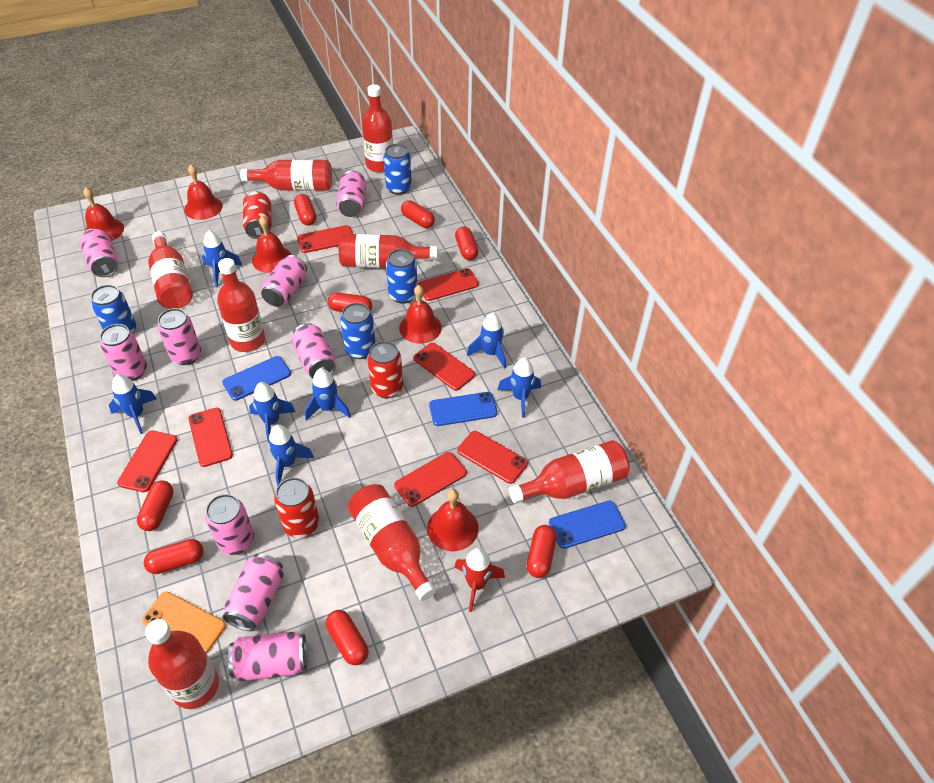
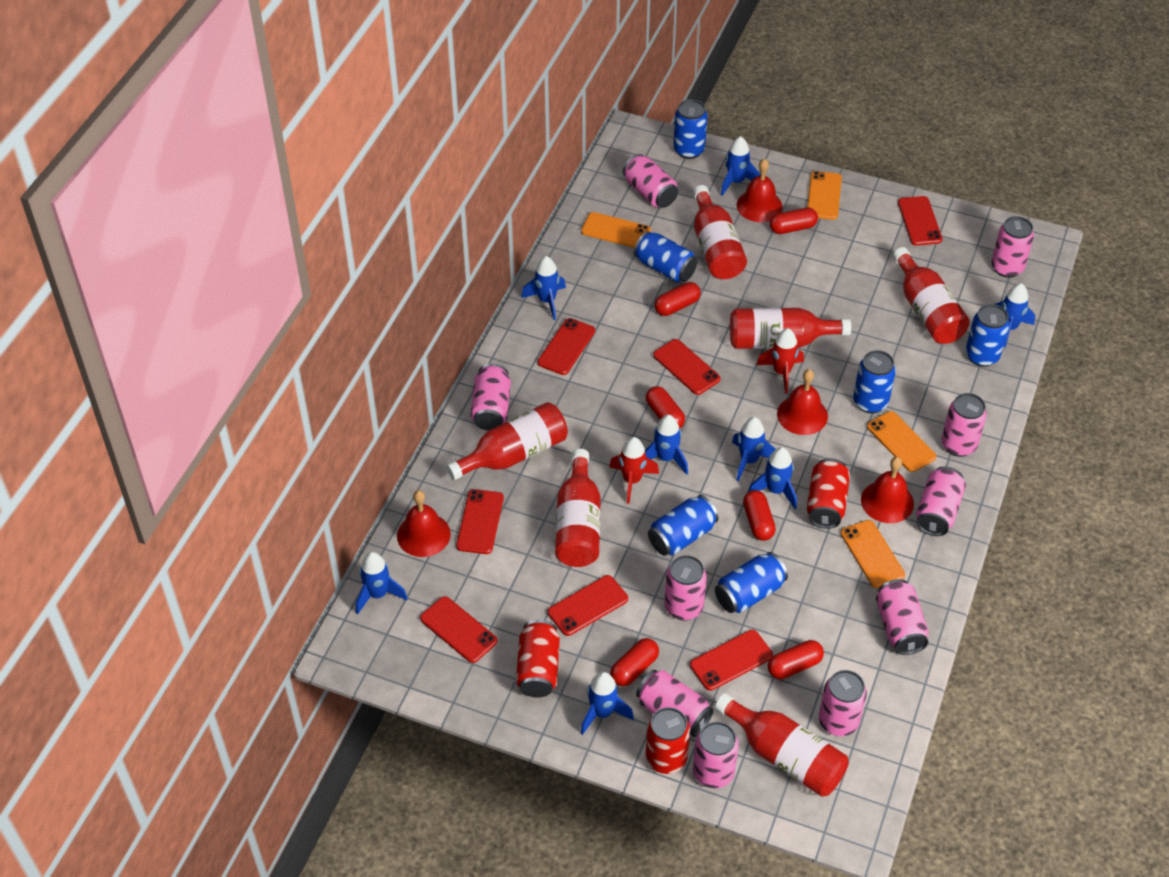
blue can: 4 -> 6
blue phone: 3 -> 0
blue rocket: 7 -> 8
orange phone: 1 -> 4
pink can: 9 -> 10
red bell: 5 -> 4
red bottle: 8 -> 6
red capsule: 8 -> 6
red rocket: 1 -> 2

